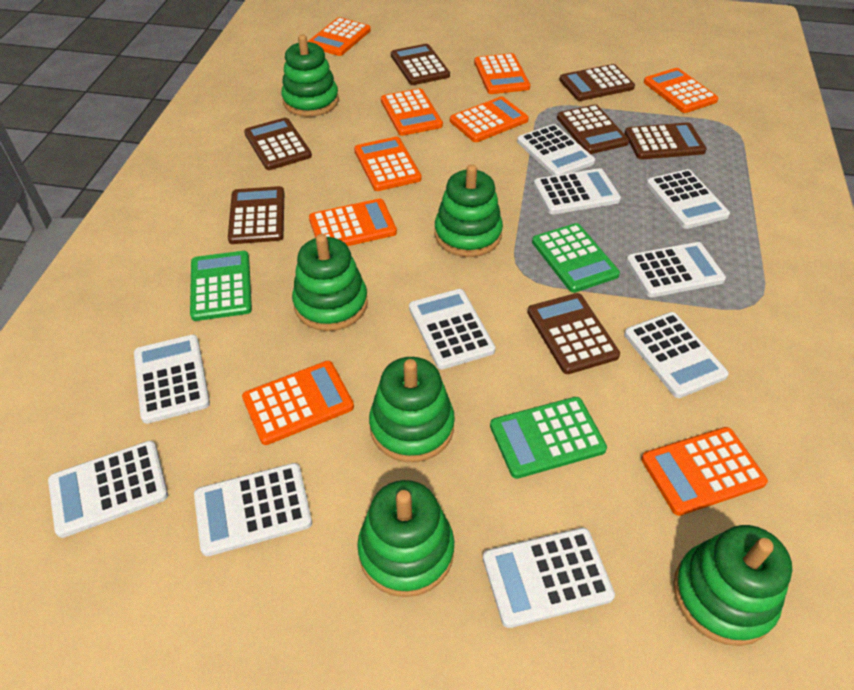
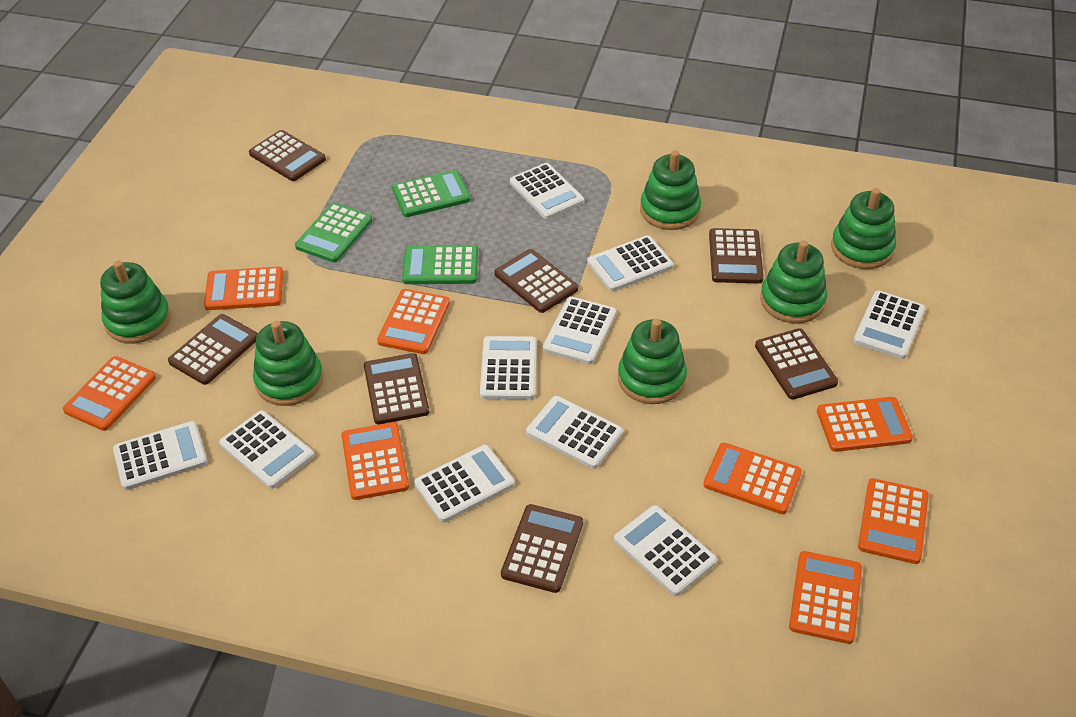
orange calculator: 9 -> 8

